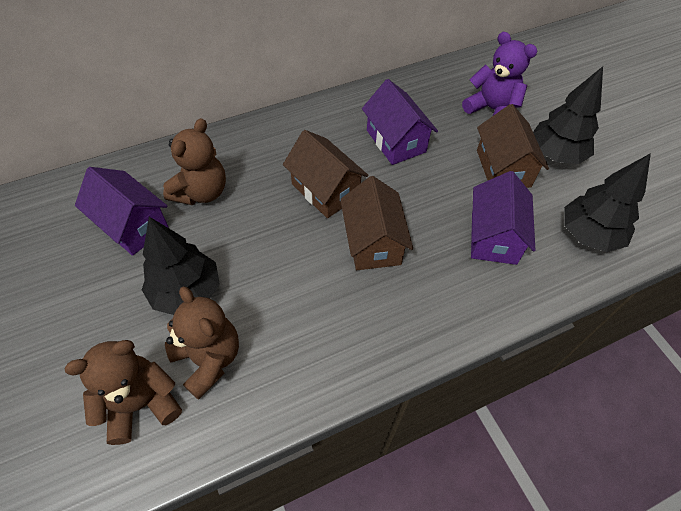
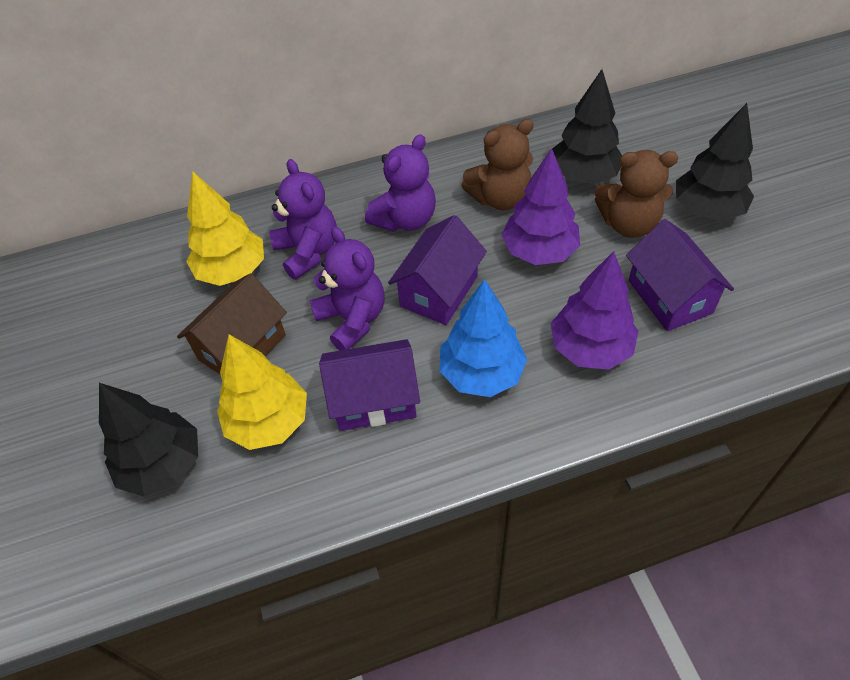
blue tree: 0 -> 1
brown house: 3 -> 1
brown teddy bear: 3 -> 2
purple teddy bear: 1 -> 3
purple tree: 0 -> 2
yellow tree: 0 -> 2

